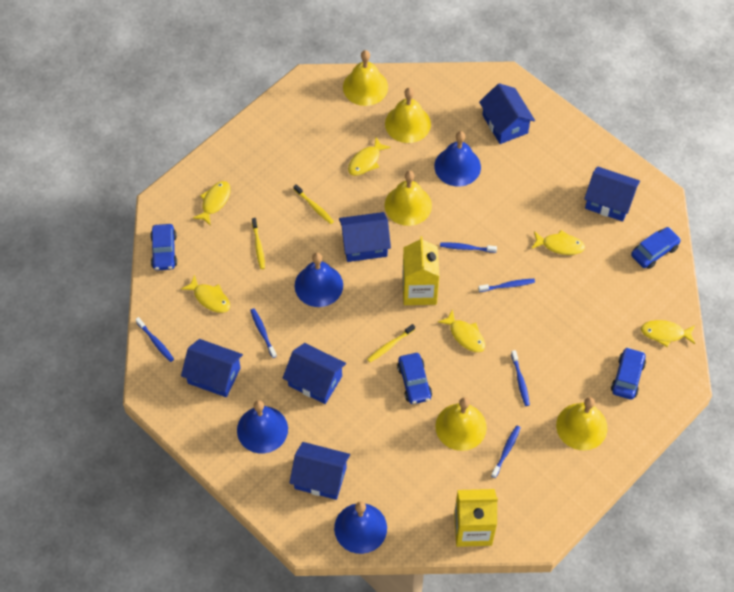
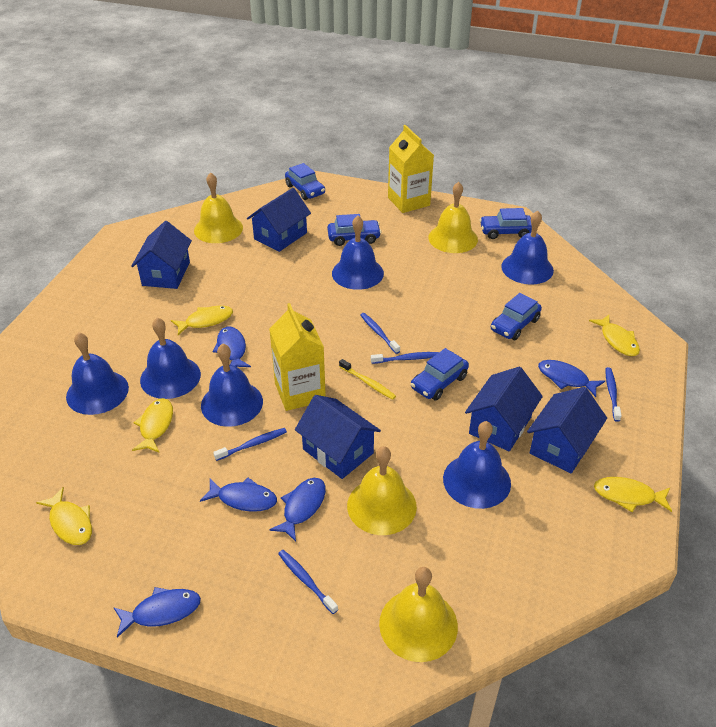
blue bell: 4 -> 6
blue car: 4 -> 5
blue fish: 0 -> 5
blue house: 6 -> 5
blue toothbrush: 6 -> 5
yellow bell: 5 -> 4
yellow fish: 6 -> 5
yellow toothbrush: 3 -> 1

